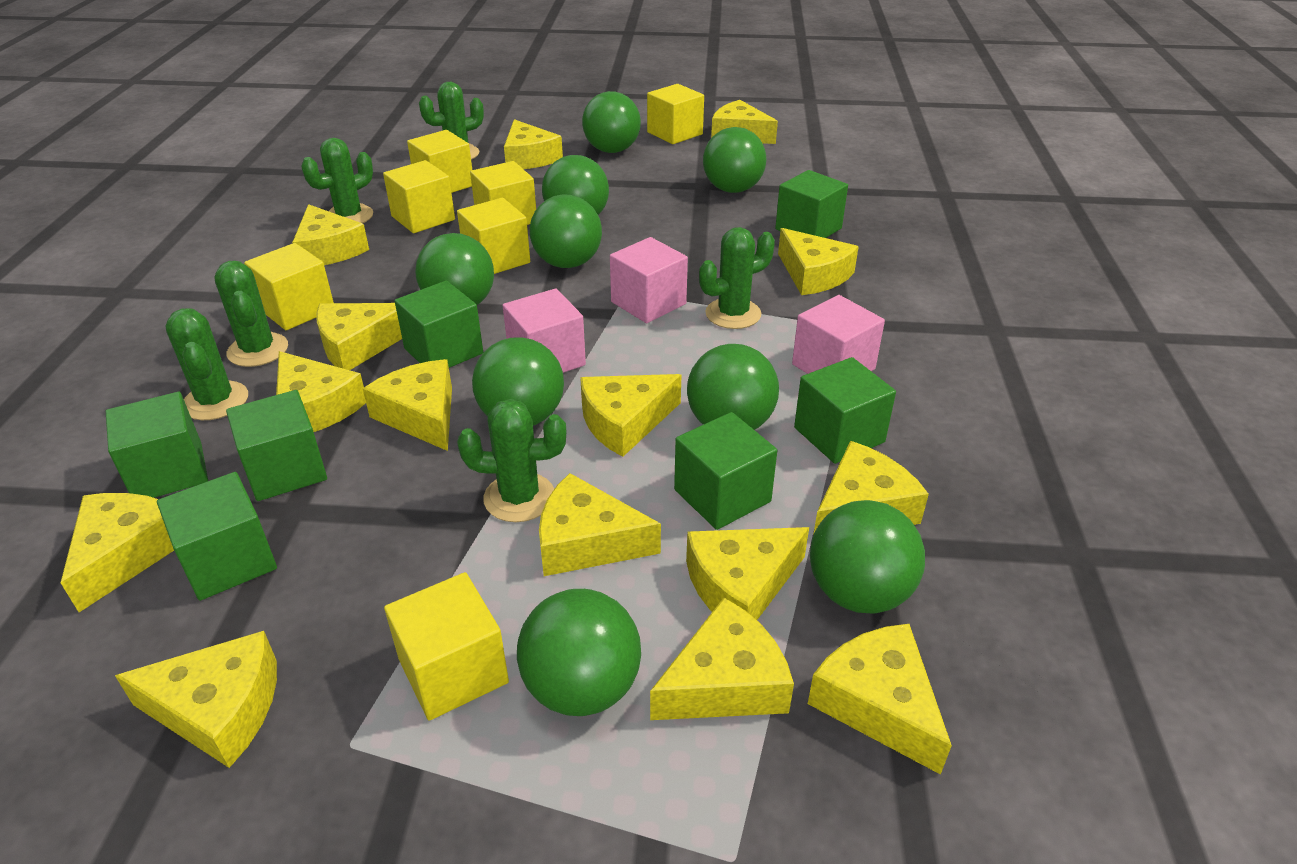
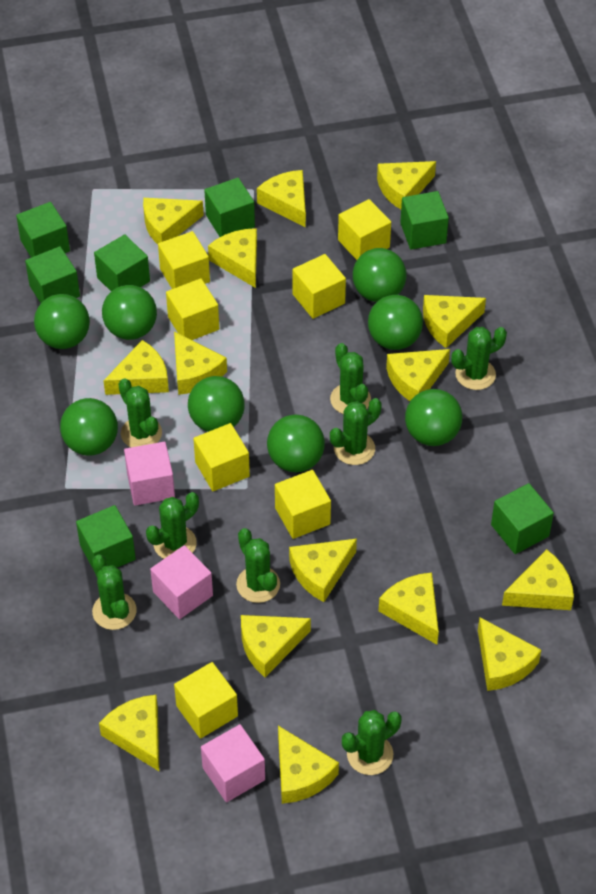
green ball: 9 -> 8
green cactus: 6 -> 8

